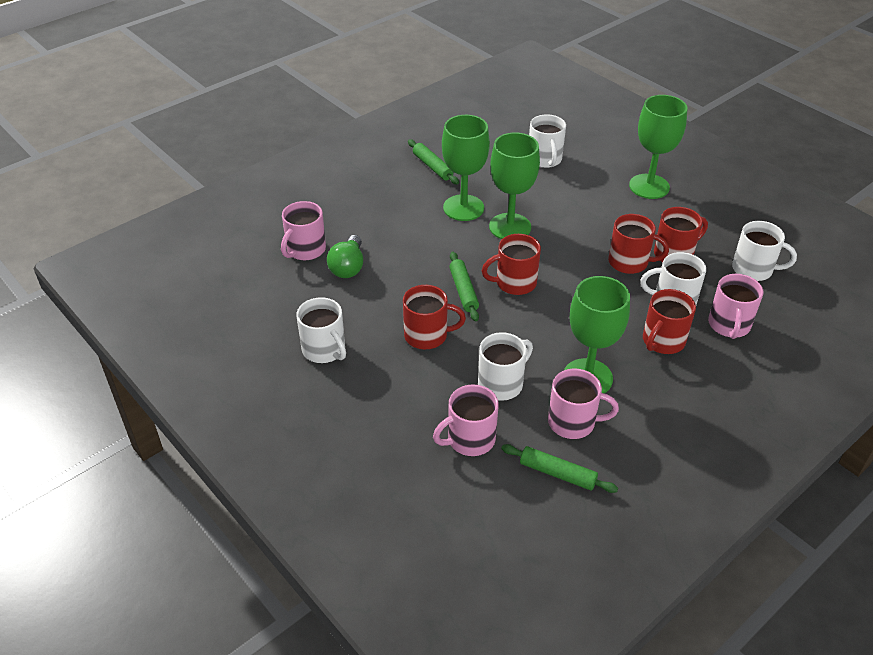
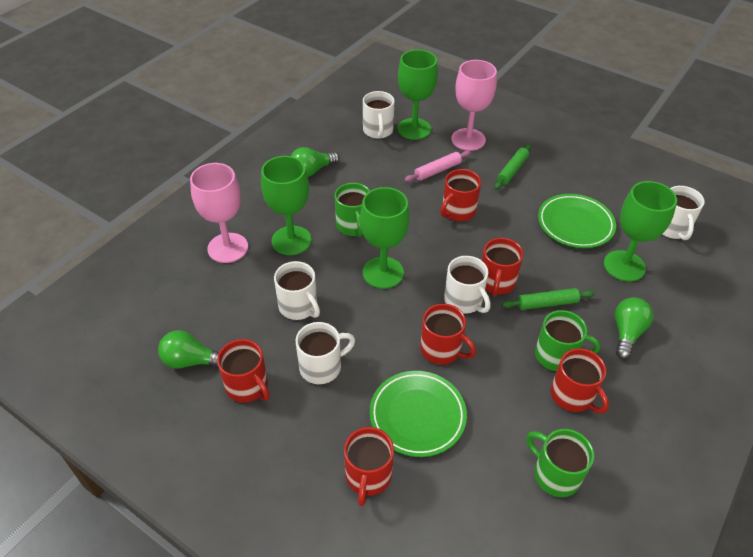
green light bulb: 1 -> 3
green mug: 0 -> 3
green plate: 0 -> 2
green rolling pin: 3 -> 2
pink goblet: 0 -> 2
pink mug: 4 -> 0
pink rolling pin: 0 -> 1
red mug: 5 -> 6

